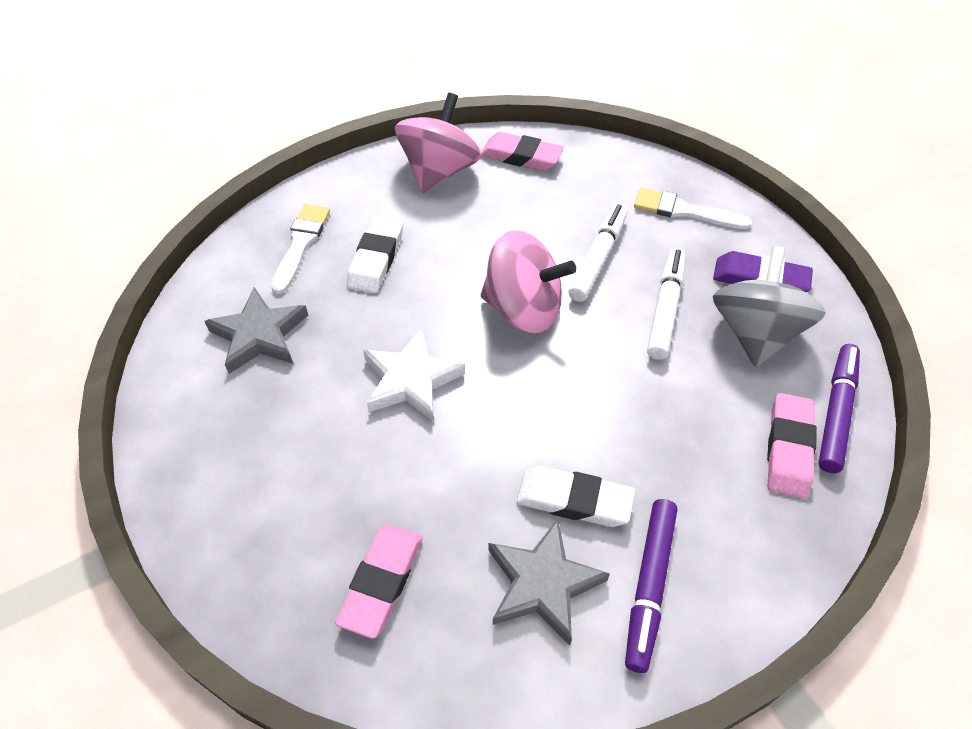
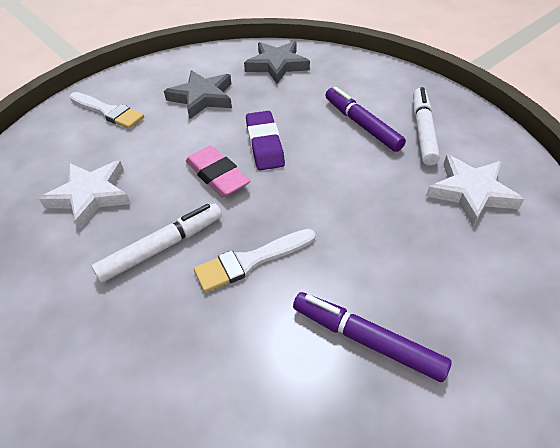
grey spinning top: 1 -> 0
pink eraser: 3 -> 1
pink spinning top: 2 -> 0
white eraser: 2 -> 0
white star: 1 -> 2

